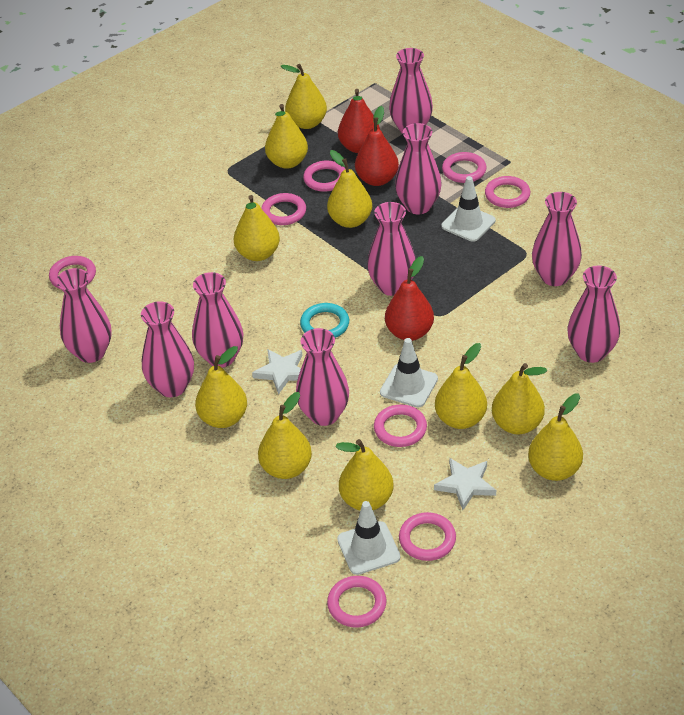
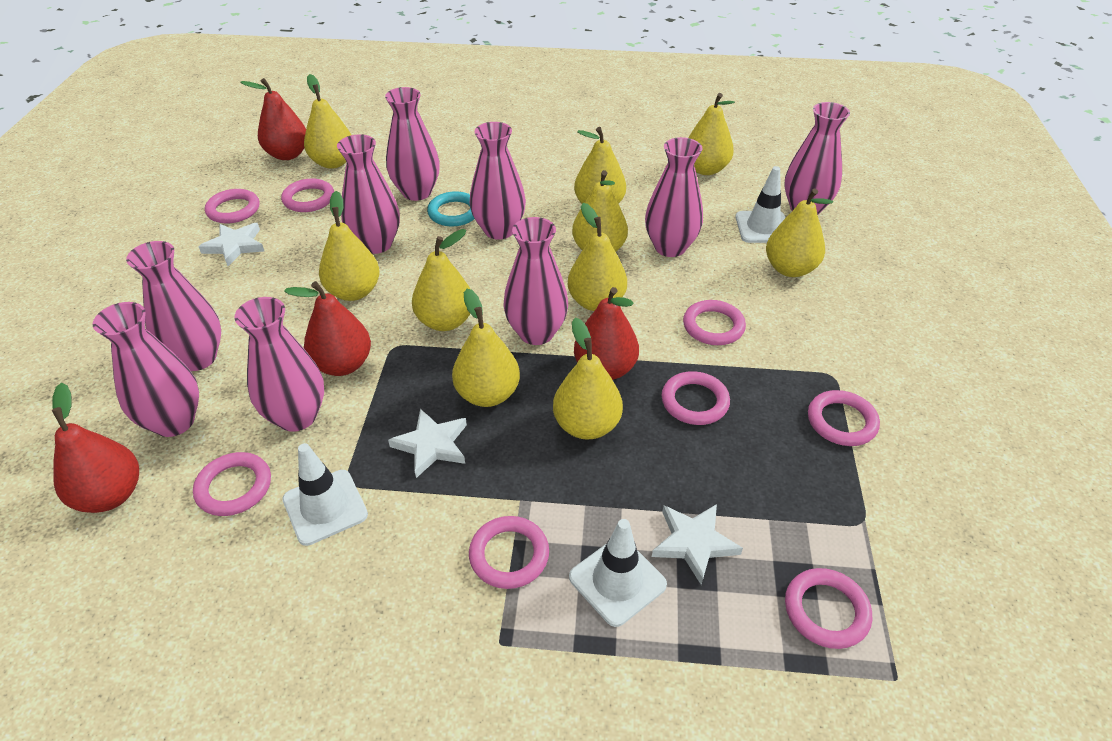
red pear: 3 -> 4
white star: 2 -> 3

